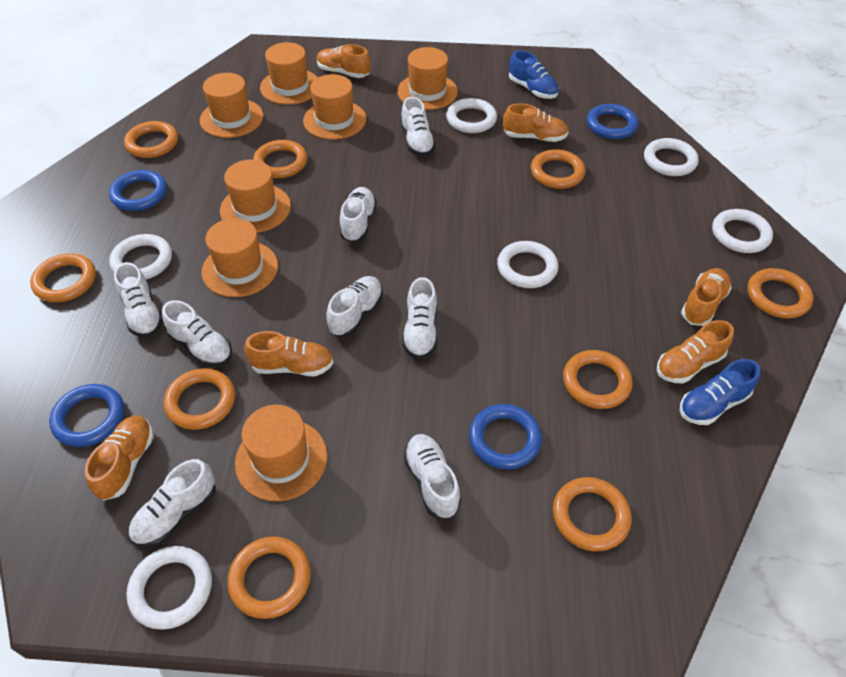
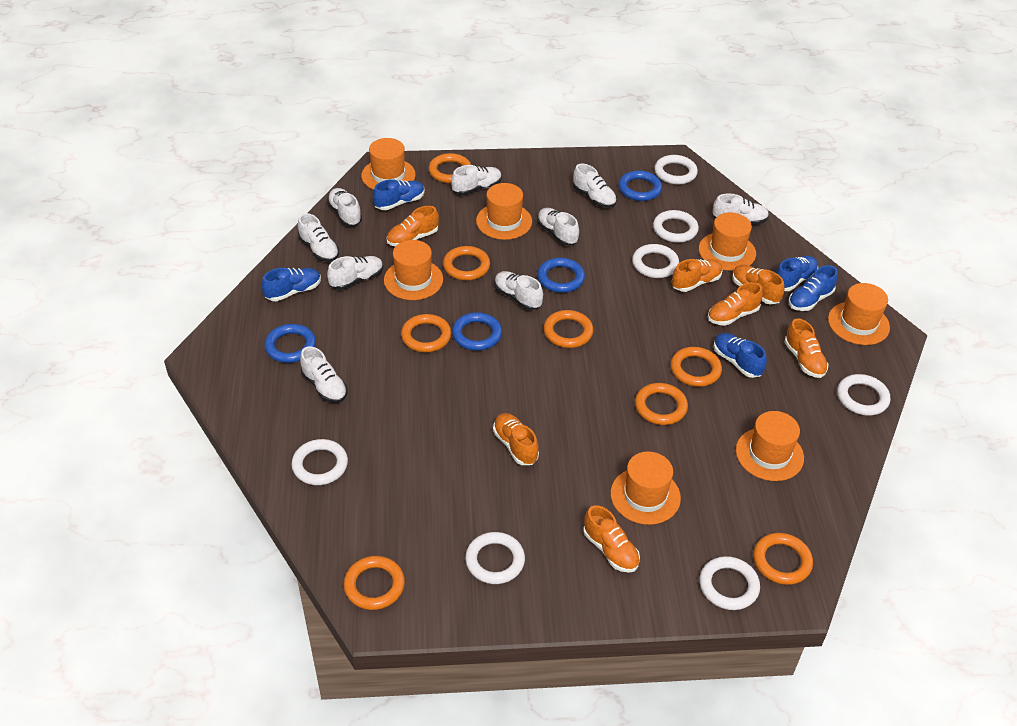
blue shoe: 2 -> 5
orange ring: 9 -> 8
orange shoe: 6 -> 7
white ring: 6 -> 7
white shoe: 8 -> 9

